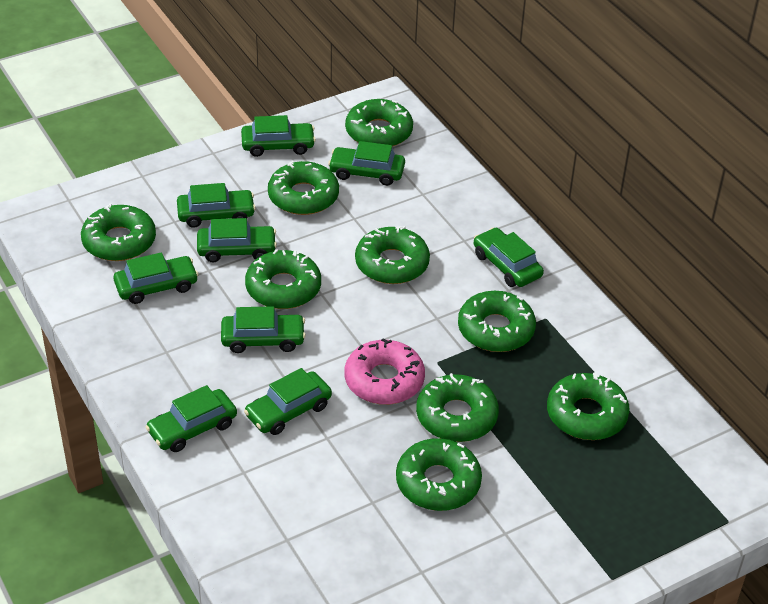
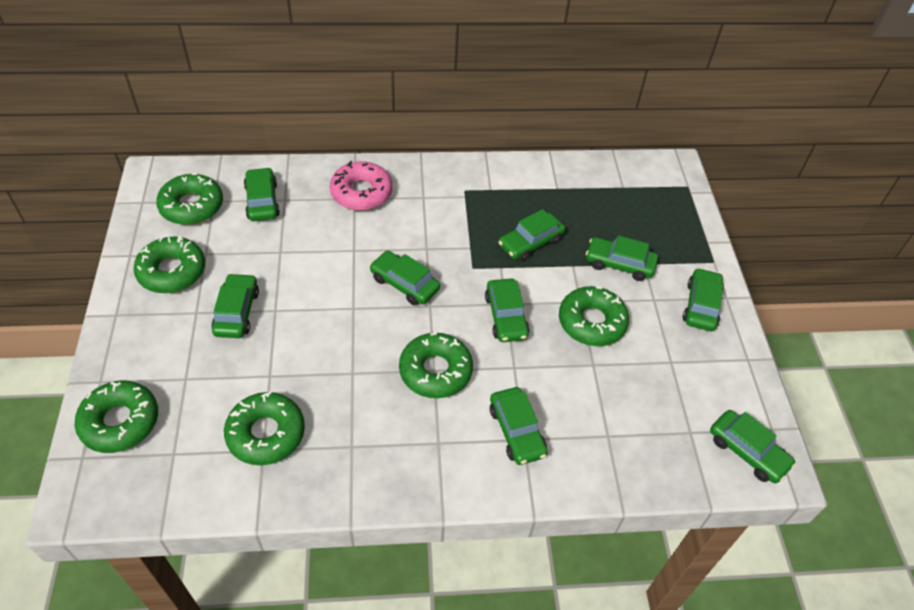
green donut: 9 -> 6

